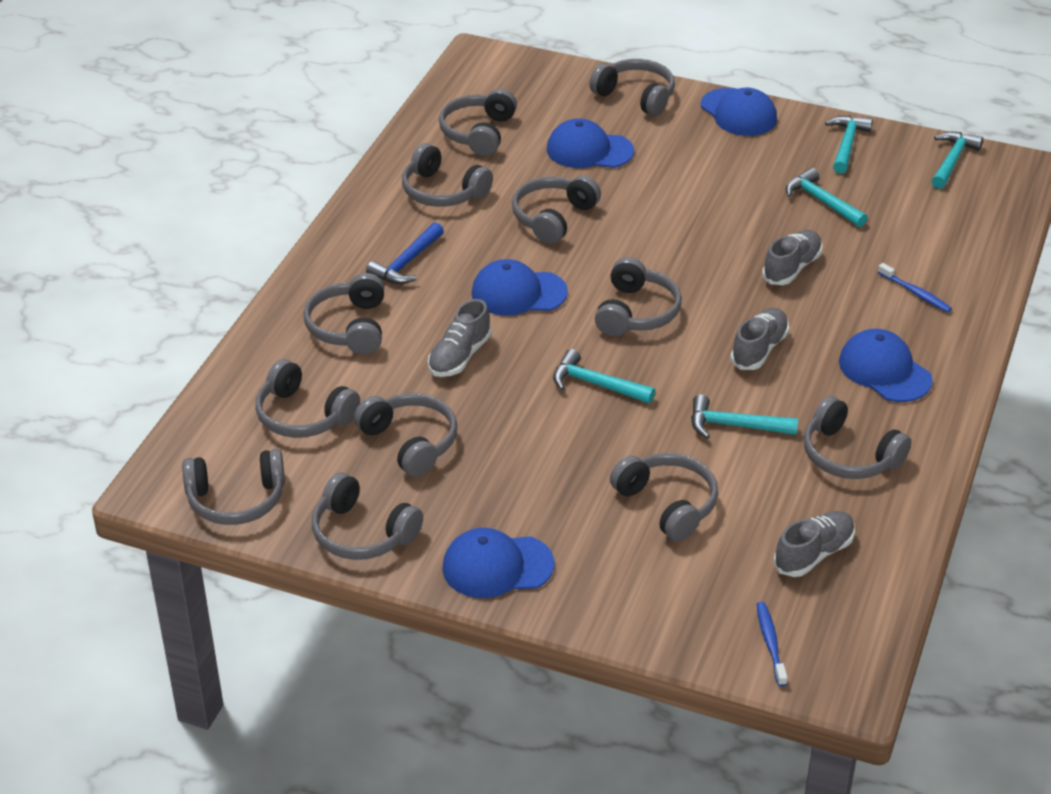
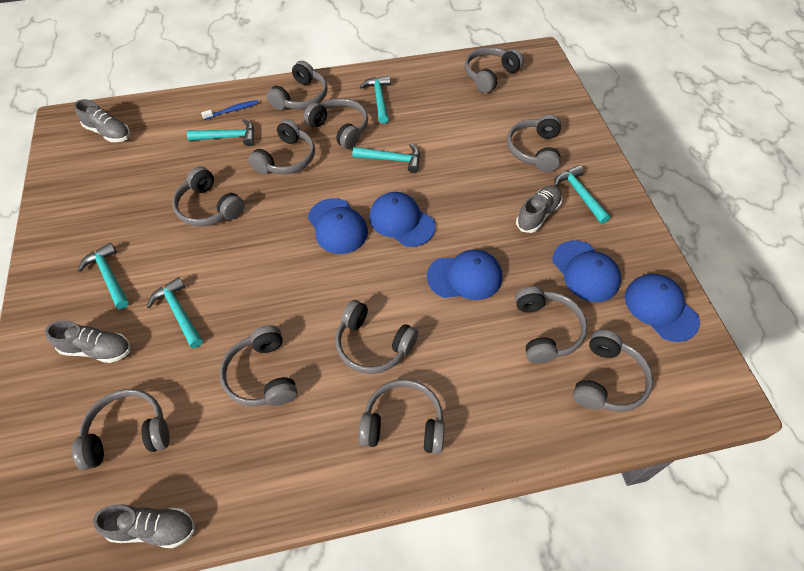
blue hammer: 1 -> 0
blue toothbrush: 2 -> 1
turquoise hammer: 5 -> 6

